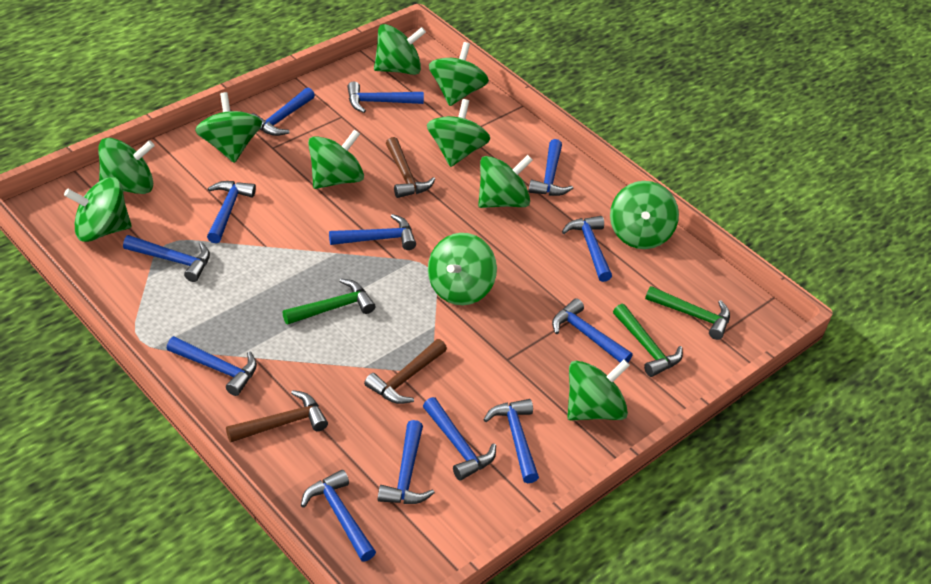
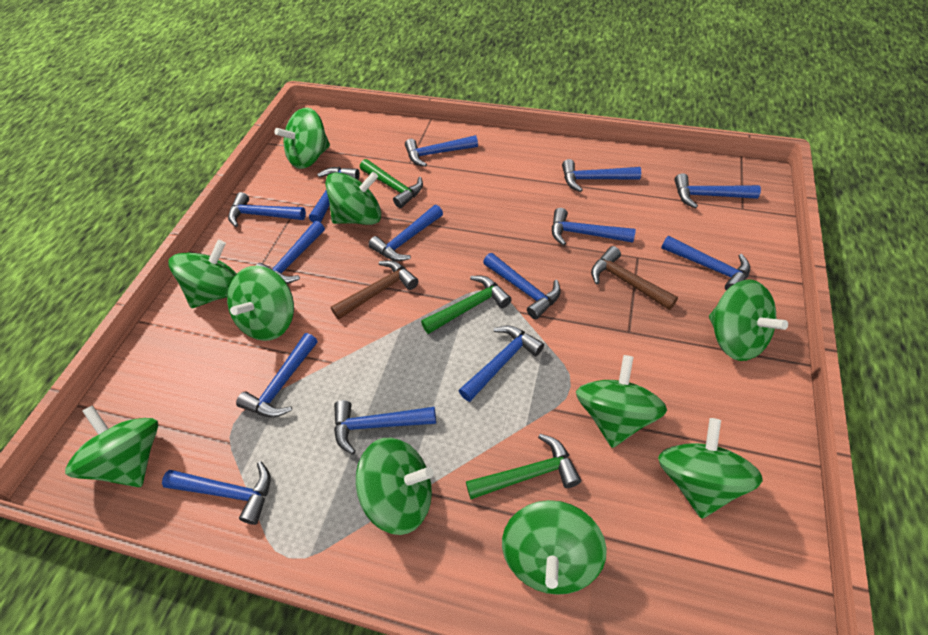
blue hammer: 13 -> 14
brown hammer: 3 -> 2
green spinning top: 11 -> 10

